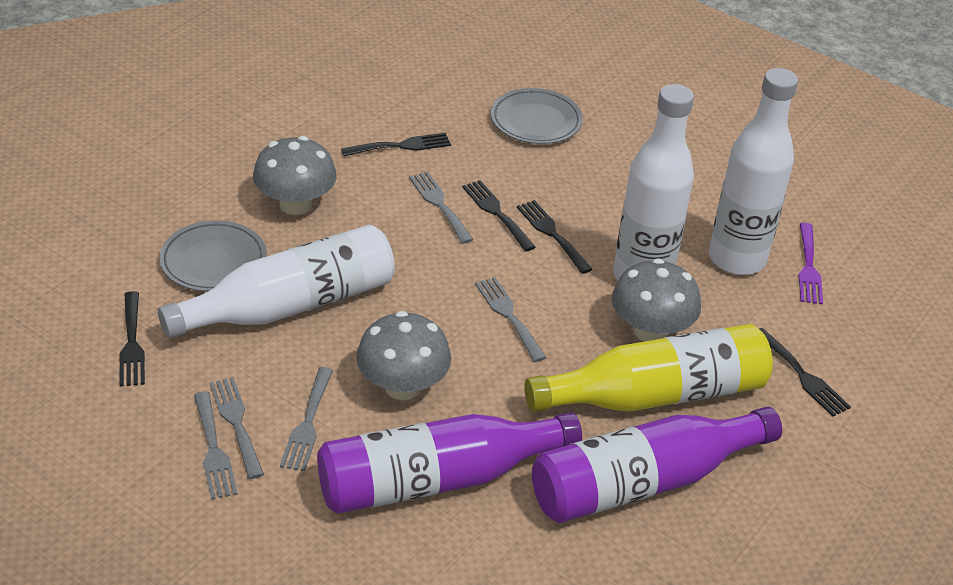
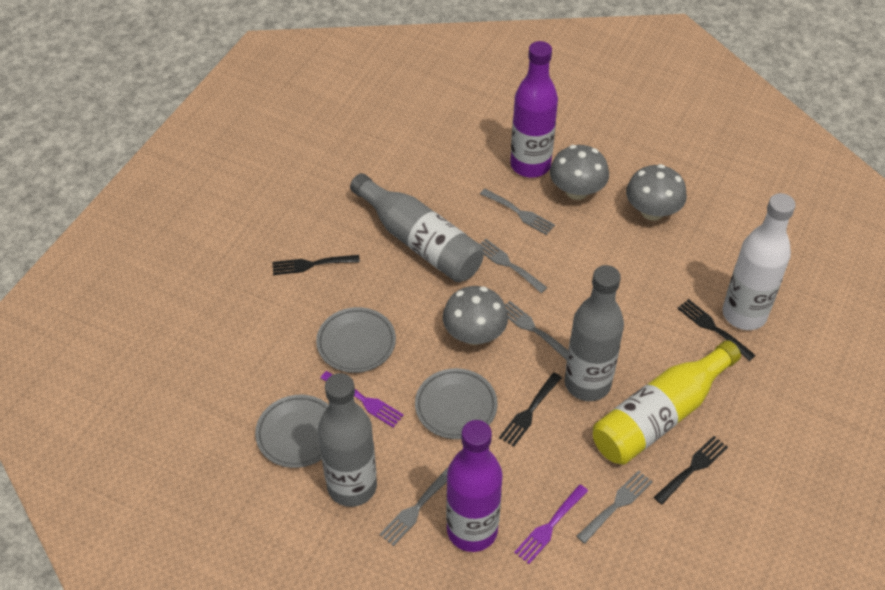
black fork: 5 -> 4
grey bottle: 0 -> 3
grey plate: 2 -> 3
purple fork: 1 -> 2
white bottle: 3 -> 1

